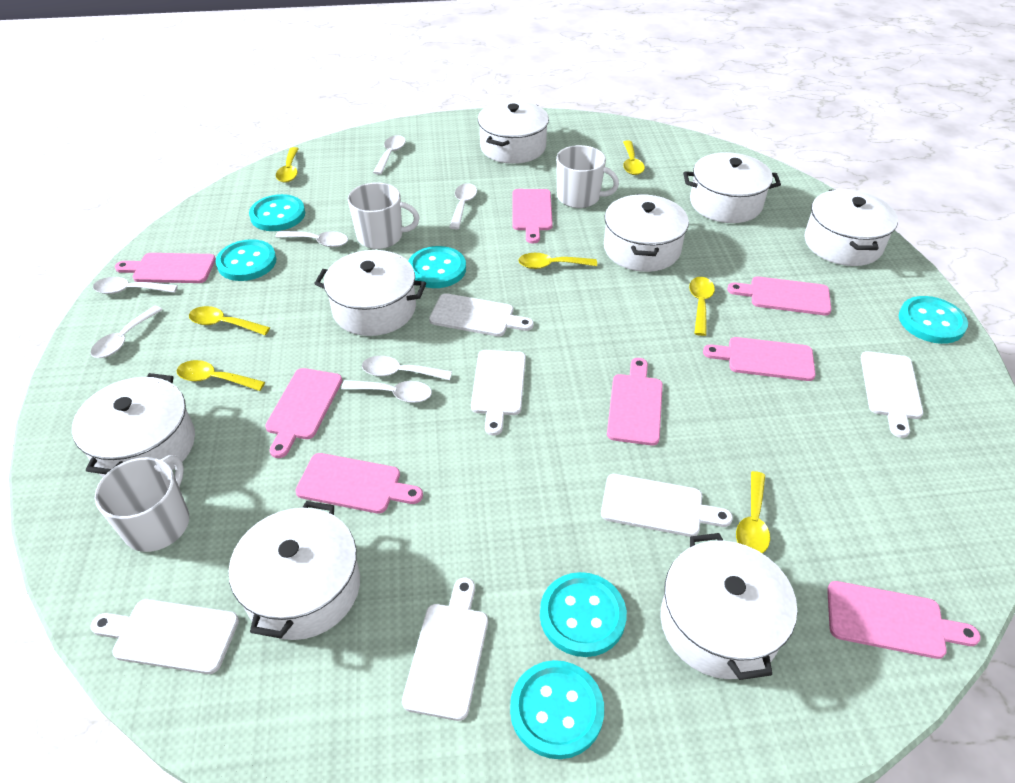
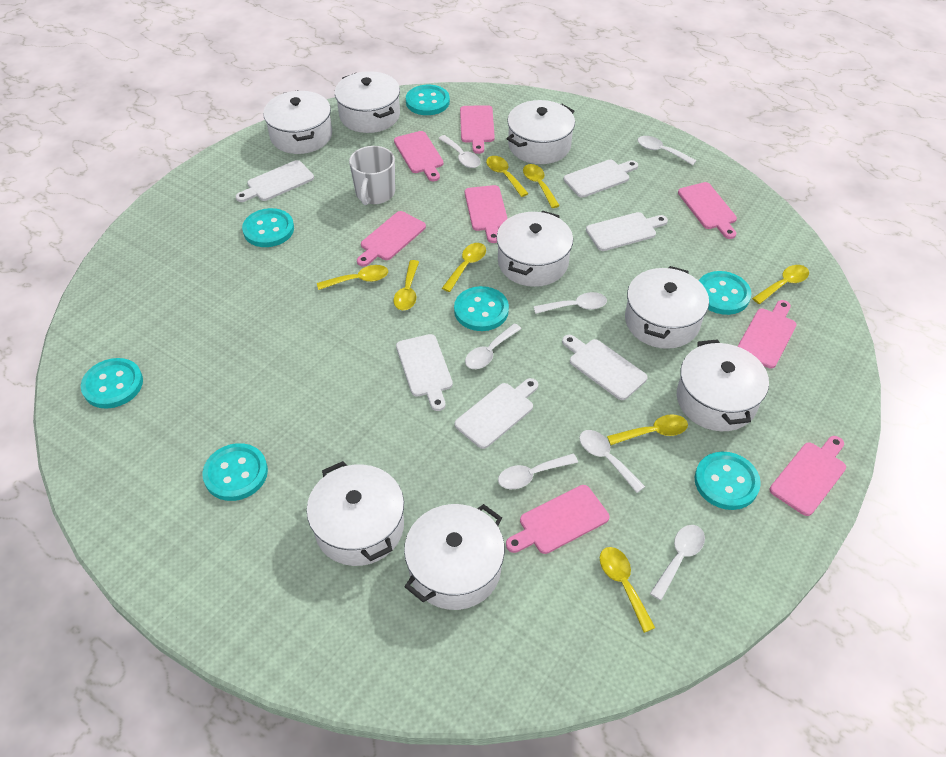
turquoise button: 6 -> 7
white mug: 3 -> 1
yellow spoon: 7 -> 8

